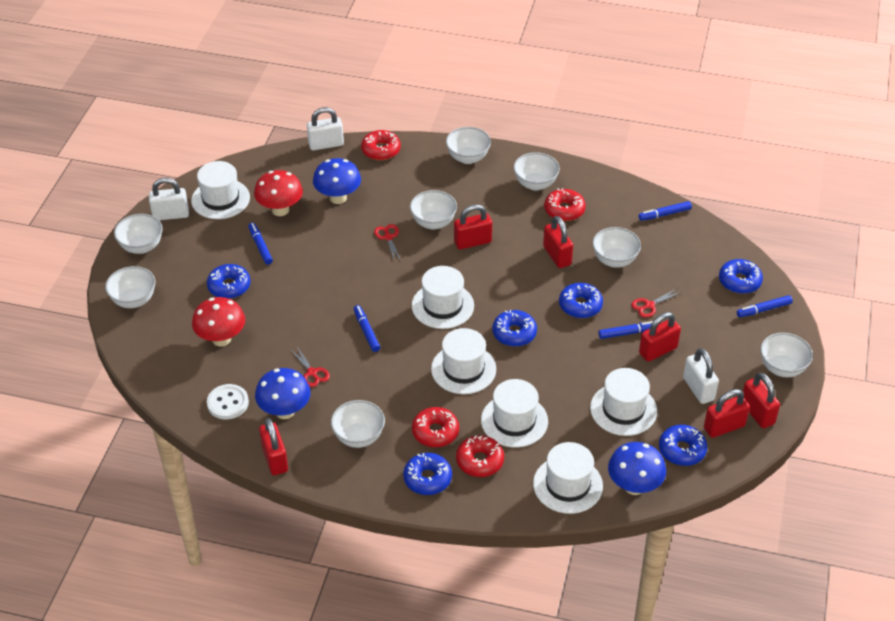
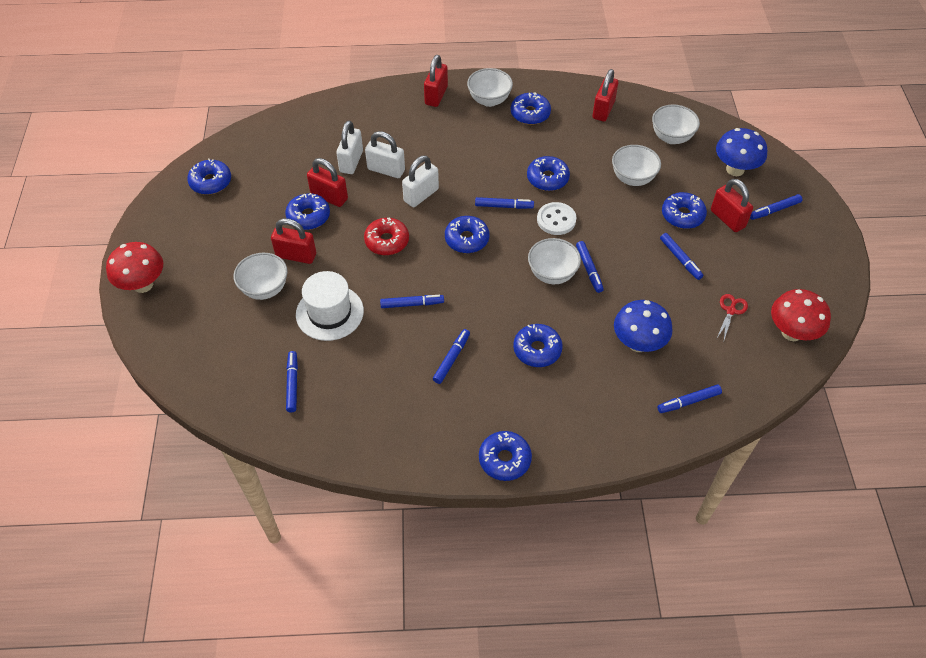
blue donut: 6 -> 8
blue marker: 5 -> 8
blue mushroom: 3 -> 2
red donut: 4 -> 1
red padlock: 6 -> 5
red scissors: 3 -> 1
white bowl: 8 -> 5
white hat: 6 -> 1

